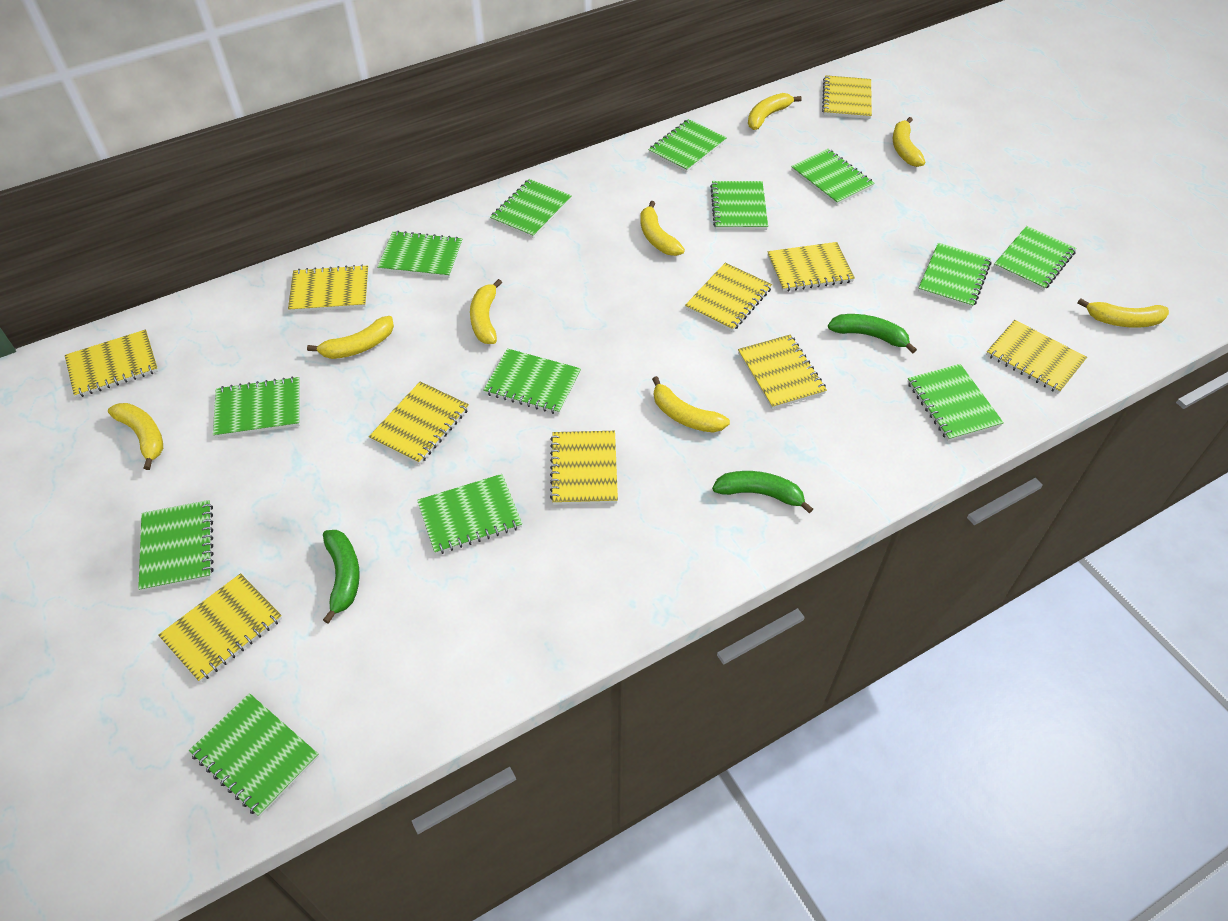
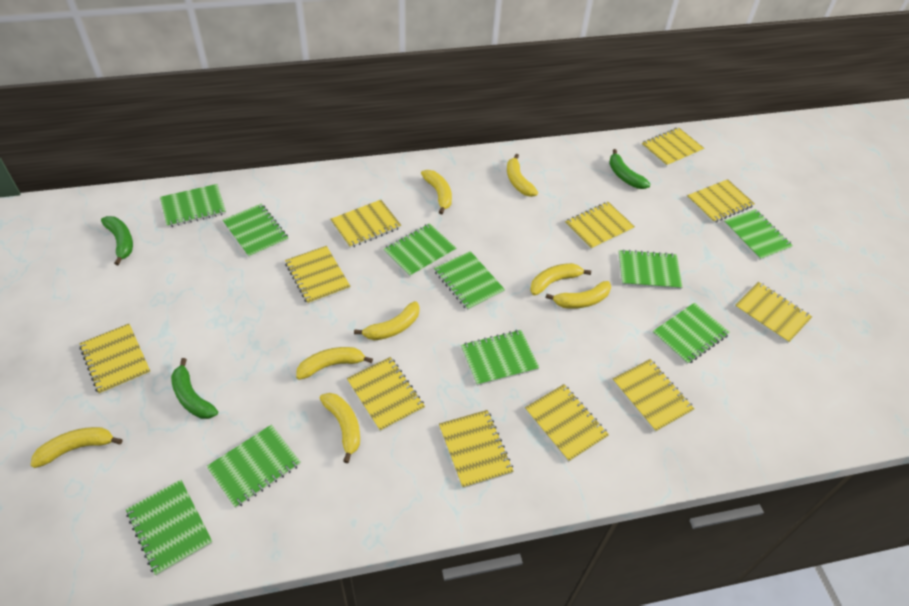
green notebook: 13 -> 10
yellow notebook: 10 -> 11

